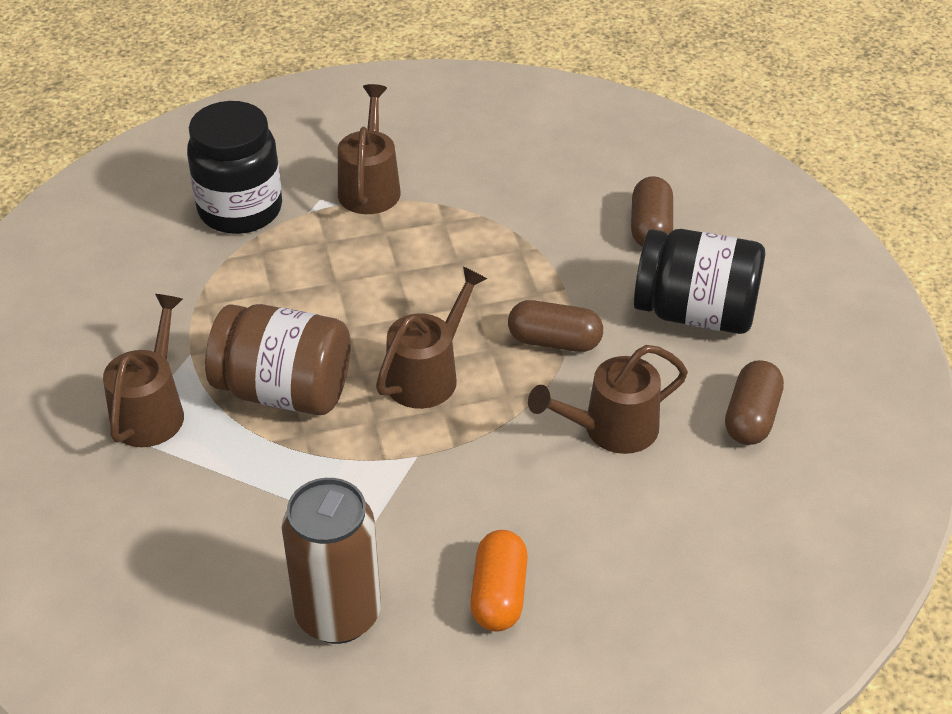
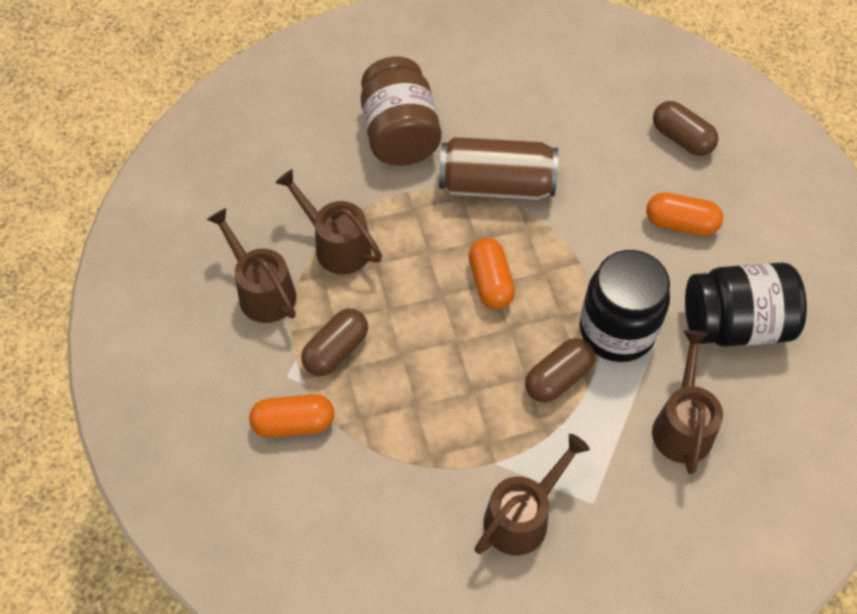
orange capsule: 1 -> 3

